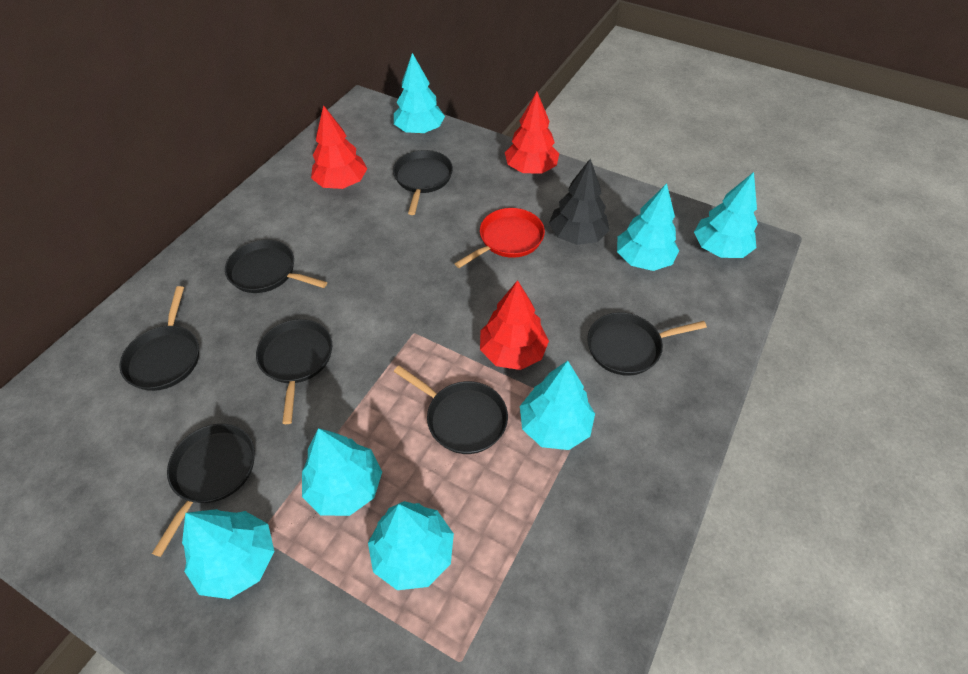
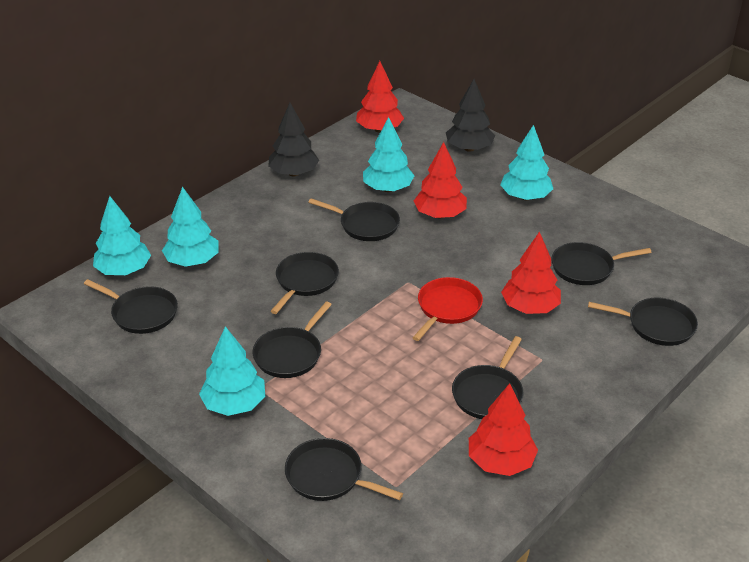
black pan: 7 -> 8
black tree: 1 -> 2
red tree: 3 -> 4
turquoise tree: 7 -> 5

